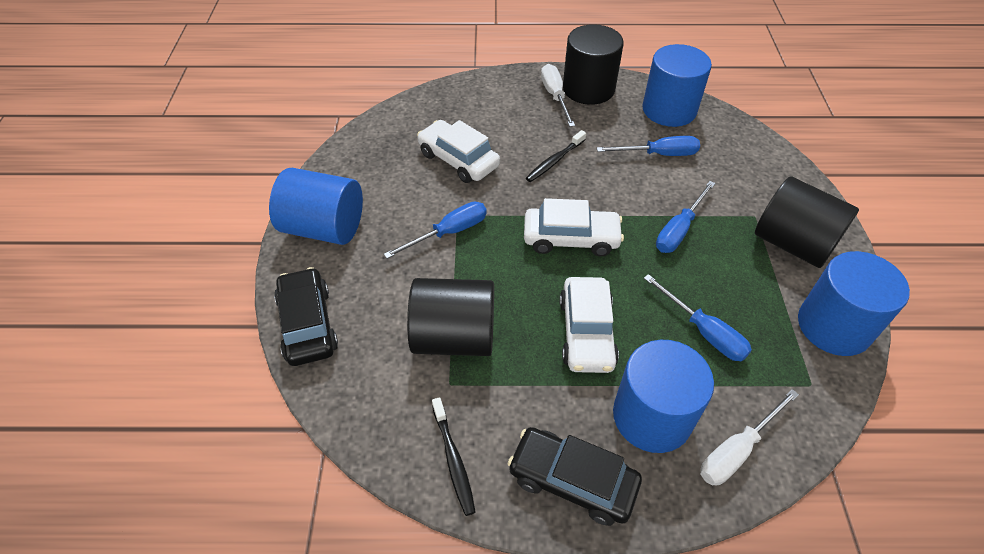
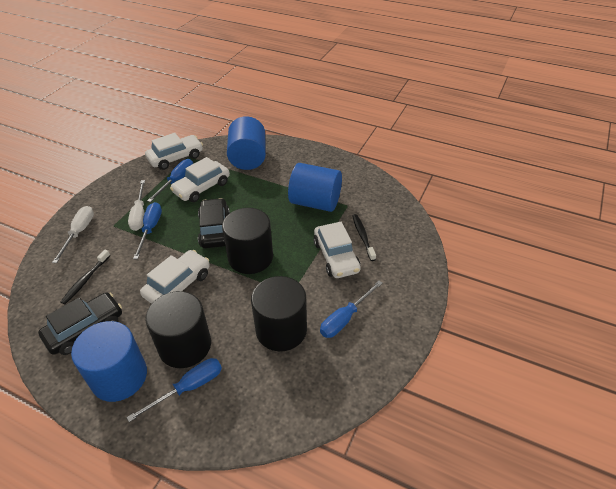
blue cylinder: 4 -> 3
white car: 3 -> 4

